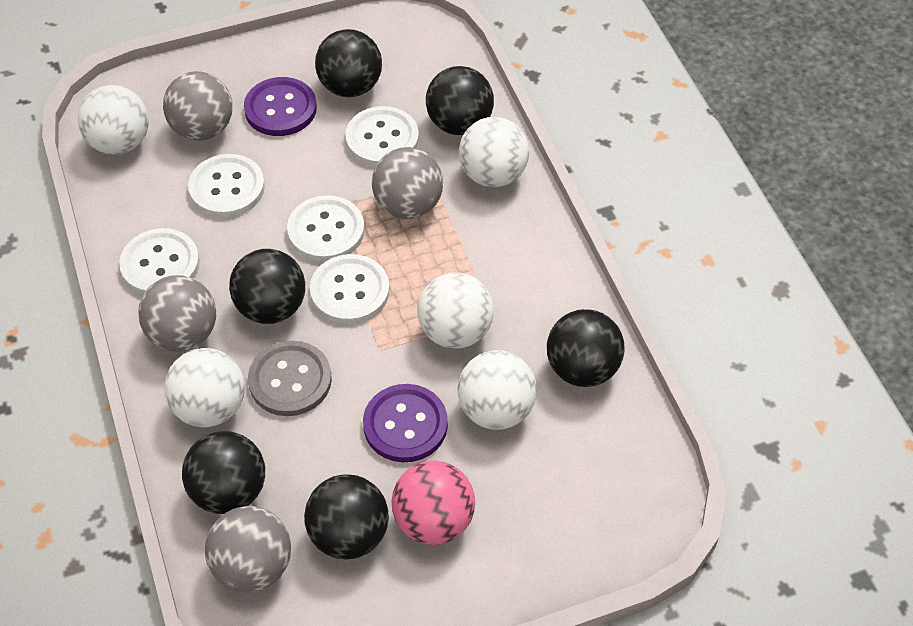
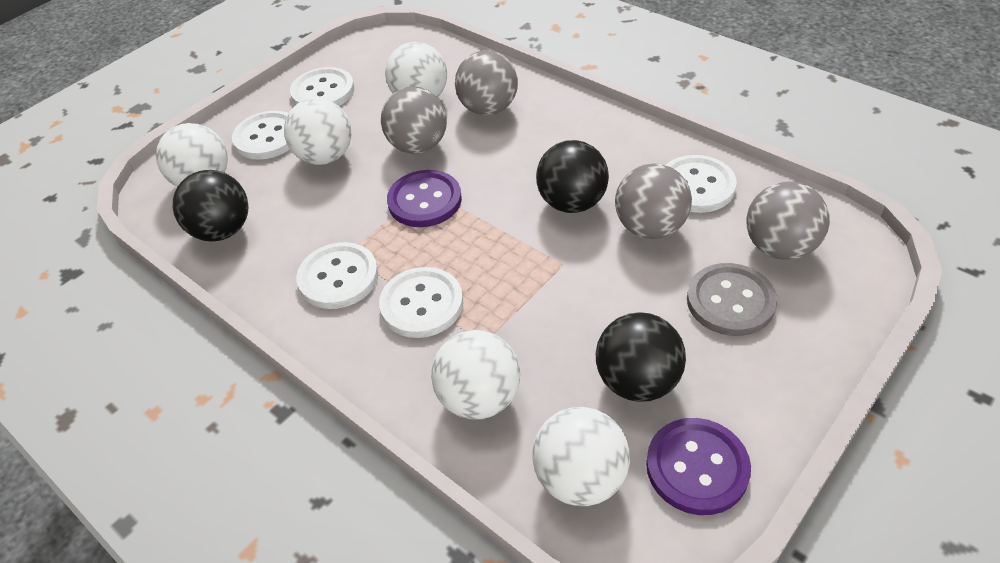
black ball: 6 -> 3
pink ball: 1 -> 0

